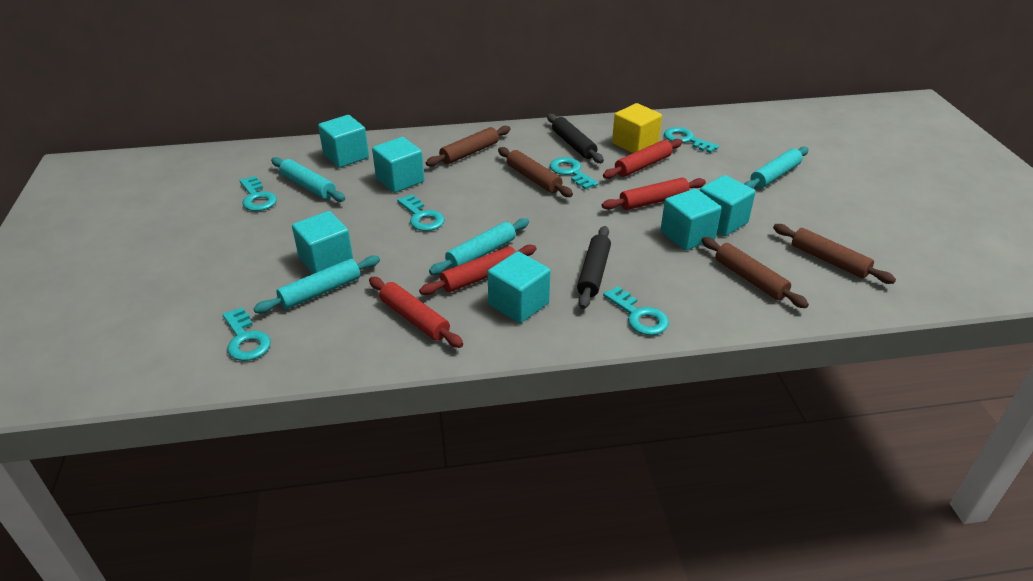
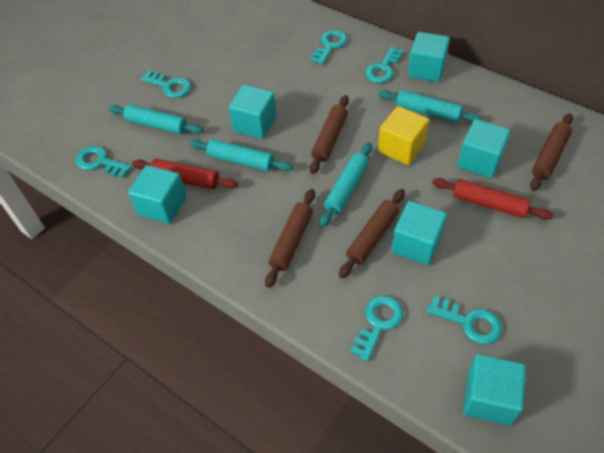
black rolling pin: 2 -> 0
red rolling pin: 4 -> 2

